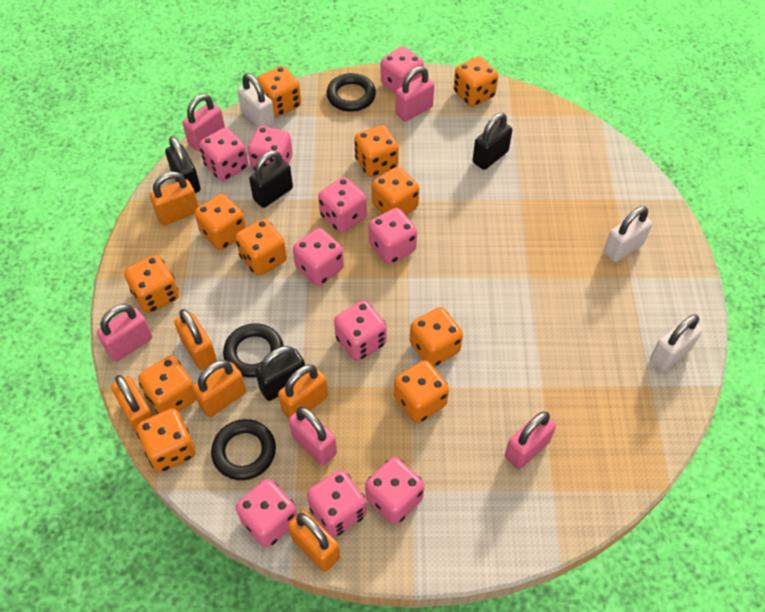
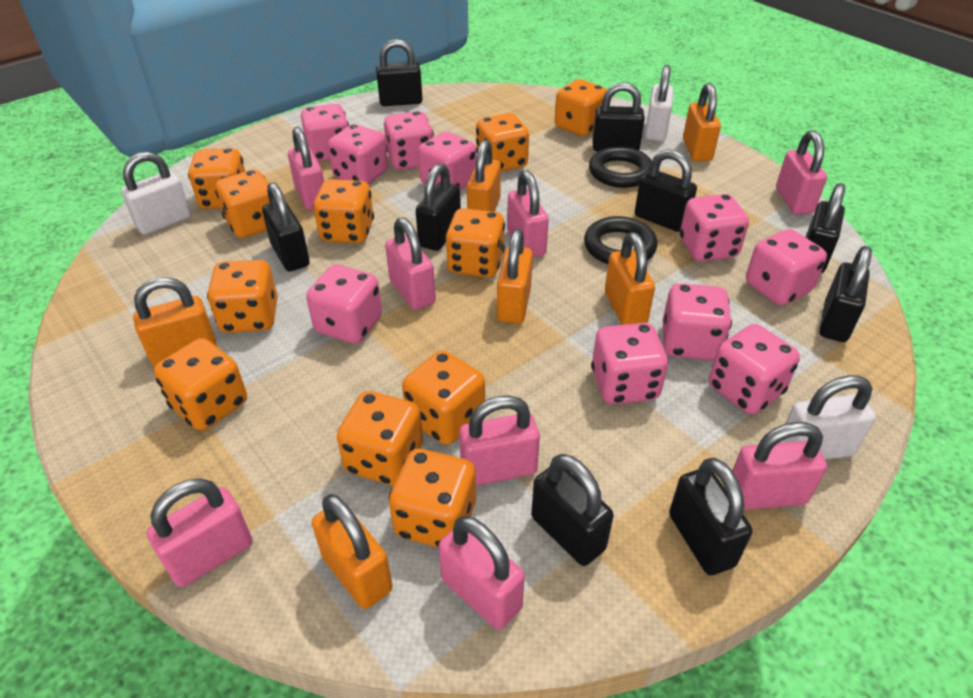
black padlock: 4 -> 9
black ring: 3 -> 2
pink padlock: 5 -> 8

